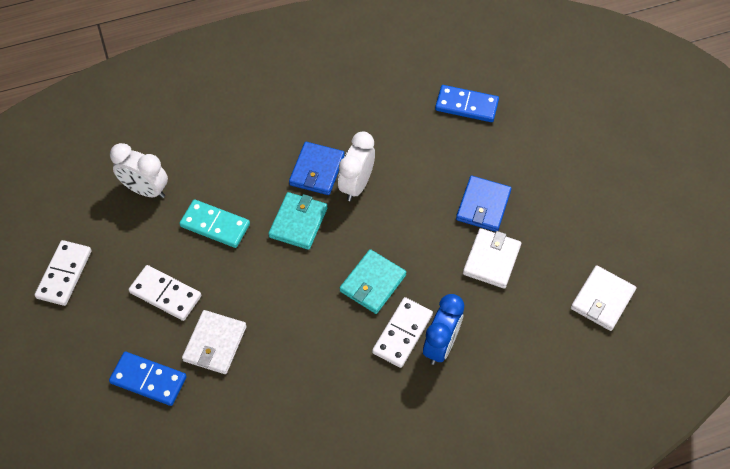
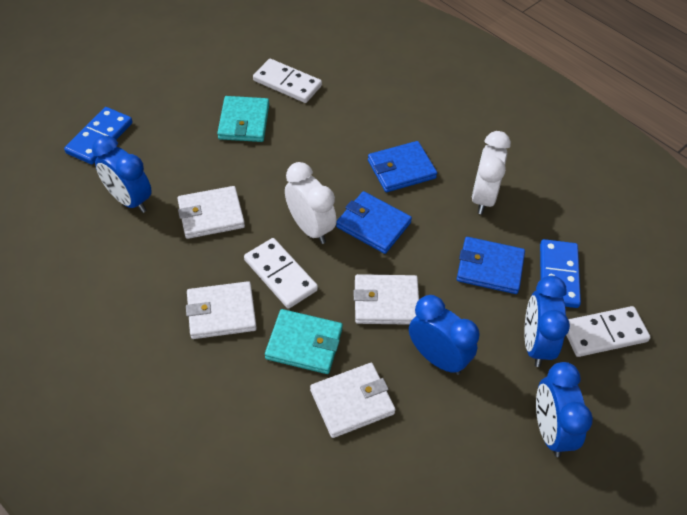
blue clock: 1 -> 4
blue wallet: 2 -> 3
turquoise domino: 1 -> 0
white wallet: 3 -> 4

